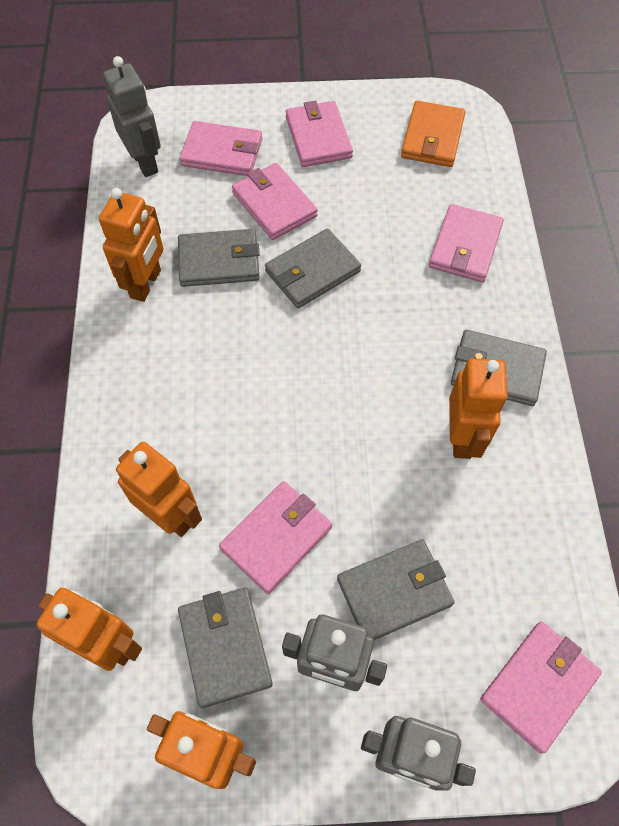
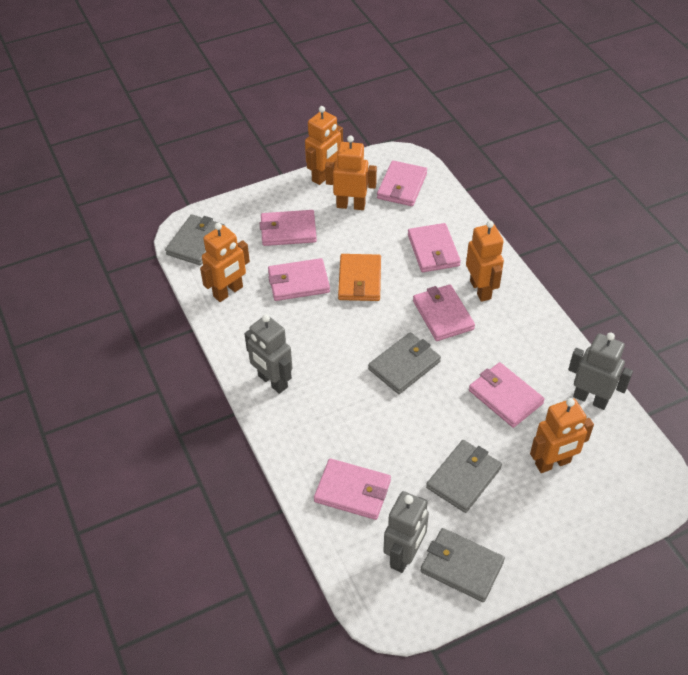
grey wallet: 5 -> 4
pink wallet: 6 -> 7

